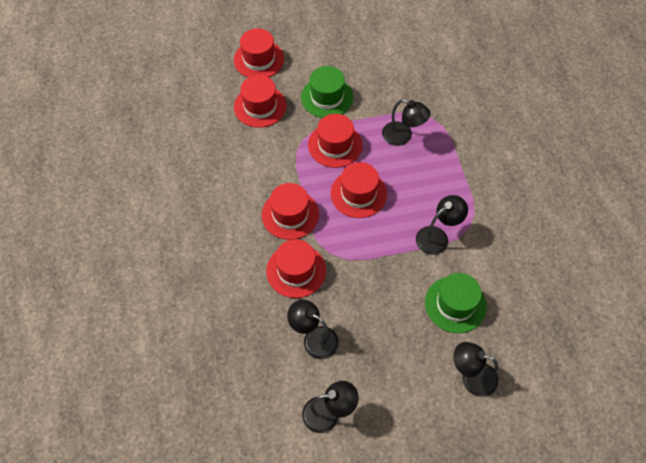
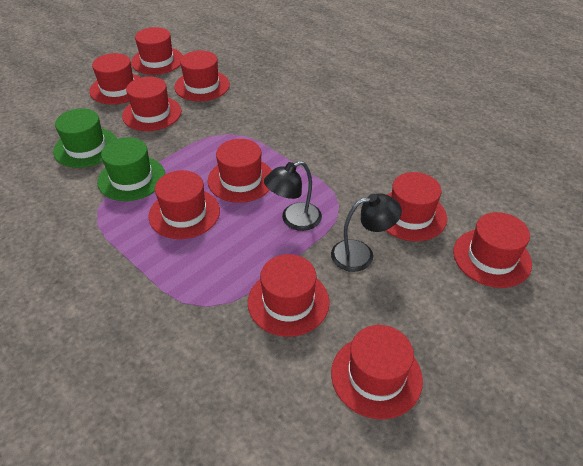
black lamp: 5 -> 2
red hat: 6 -> 10

